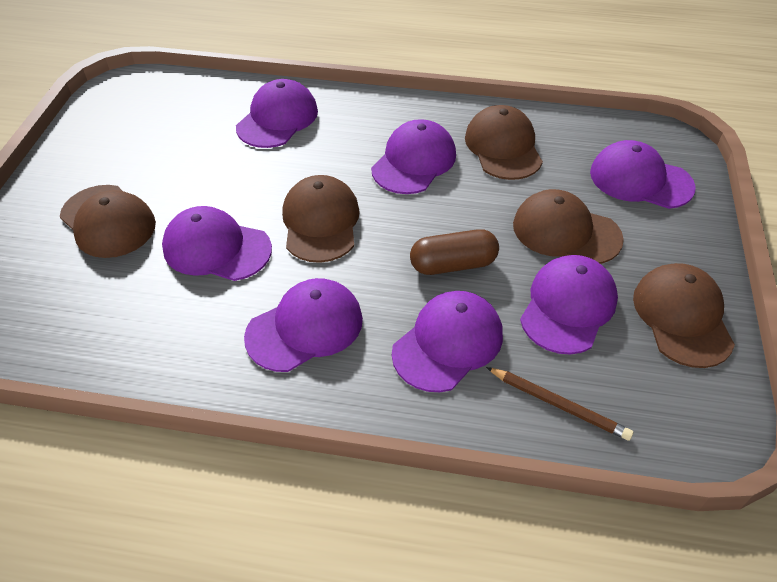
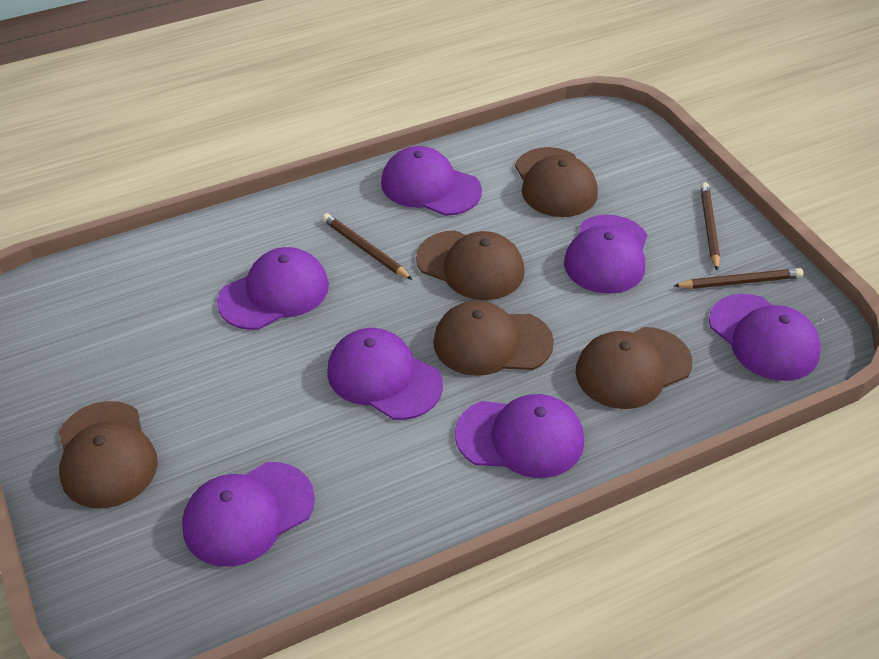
brown capsule: 1 -> 0
brown pencil: 1 -> 3

